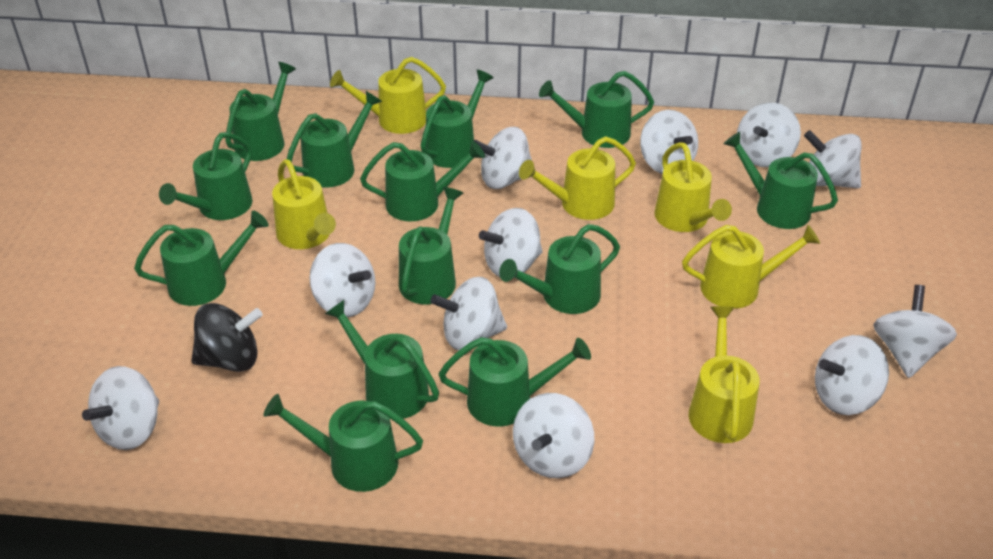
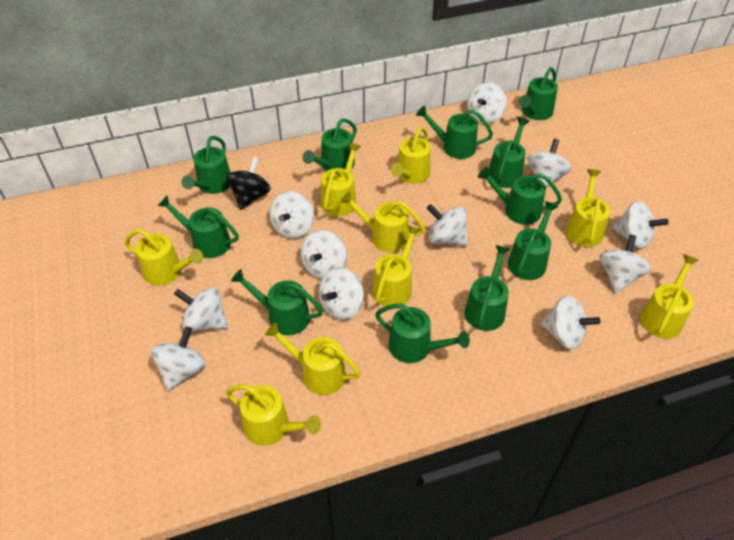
green watering can: 13 -> 11
yellow watering can: 6 -> 9

